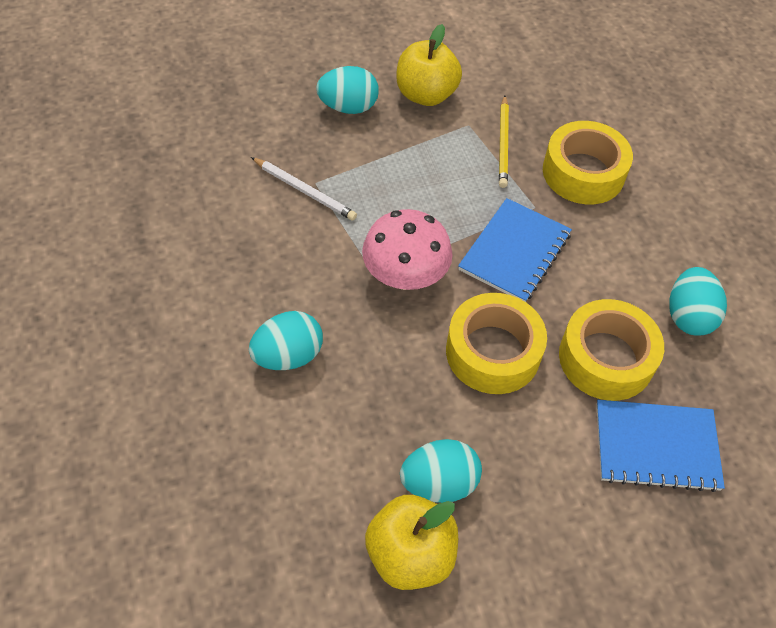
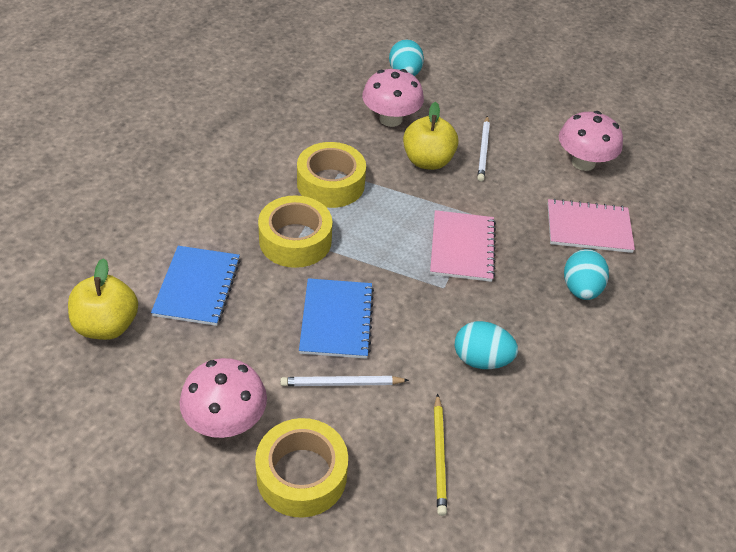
pink mushroom: 1 -> 3
pink notebook: 0 -> 2
turquoise egg: 4 -> 3
white pencil: 1 -> 2

